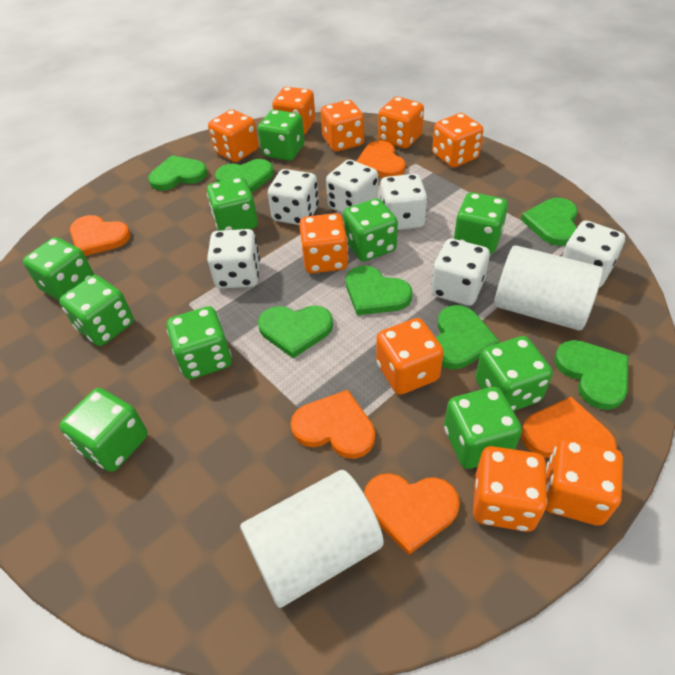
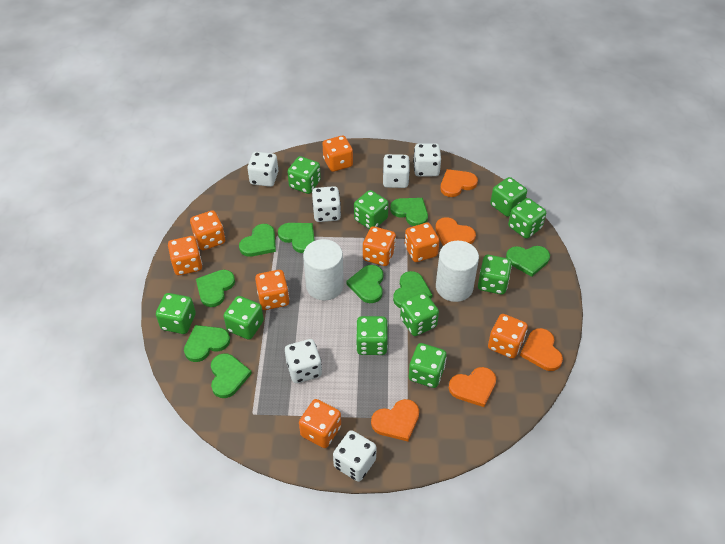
green heart: 7 -> 9
orange dice: 9 -> 8

